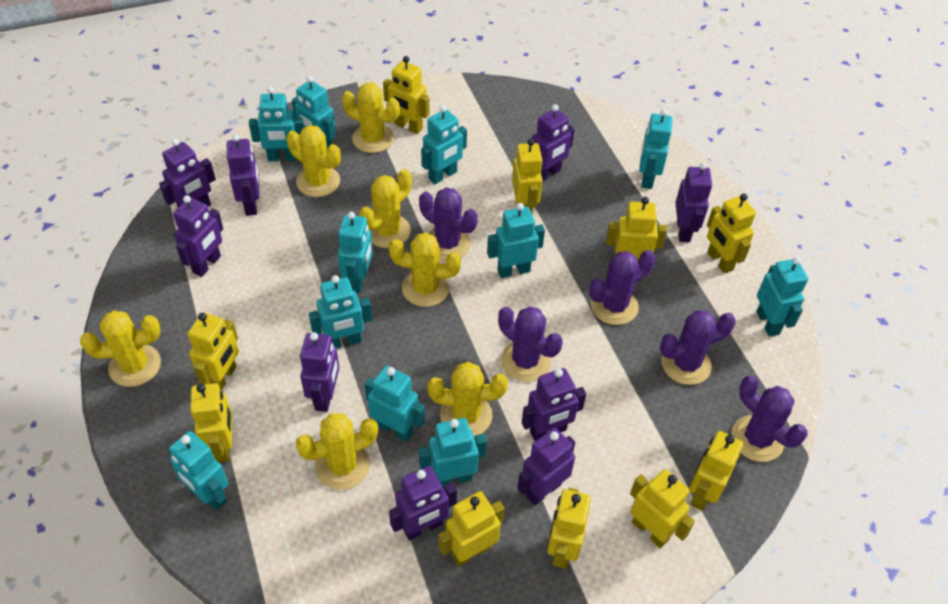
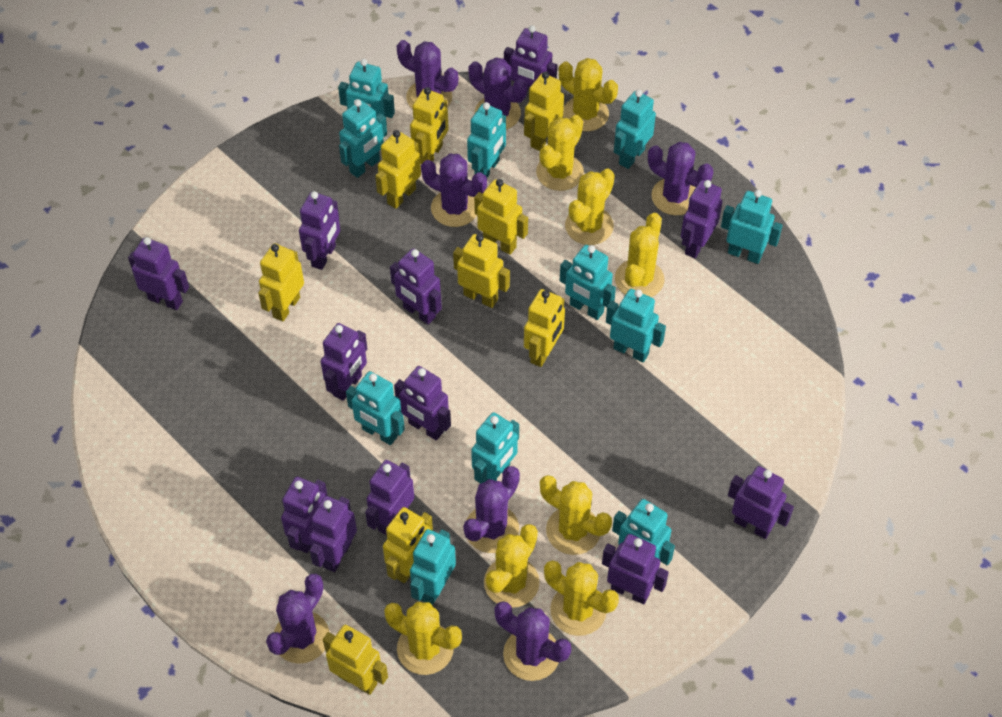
purple cactus: 5 -> 7
purple robot: 9 -> 12
yellow cactus: 7 -> 8
yellow robot: 10 -> 9

